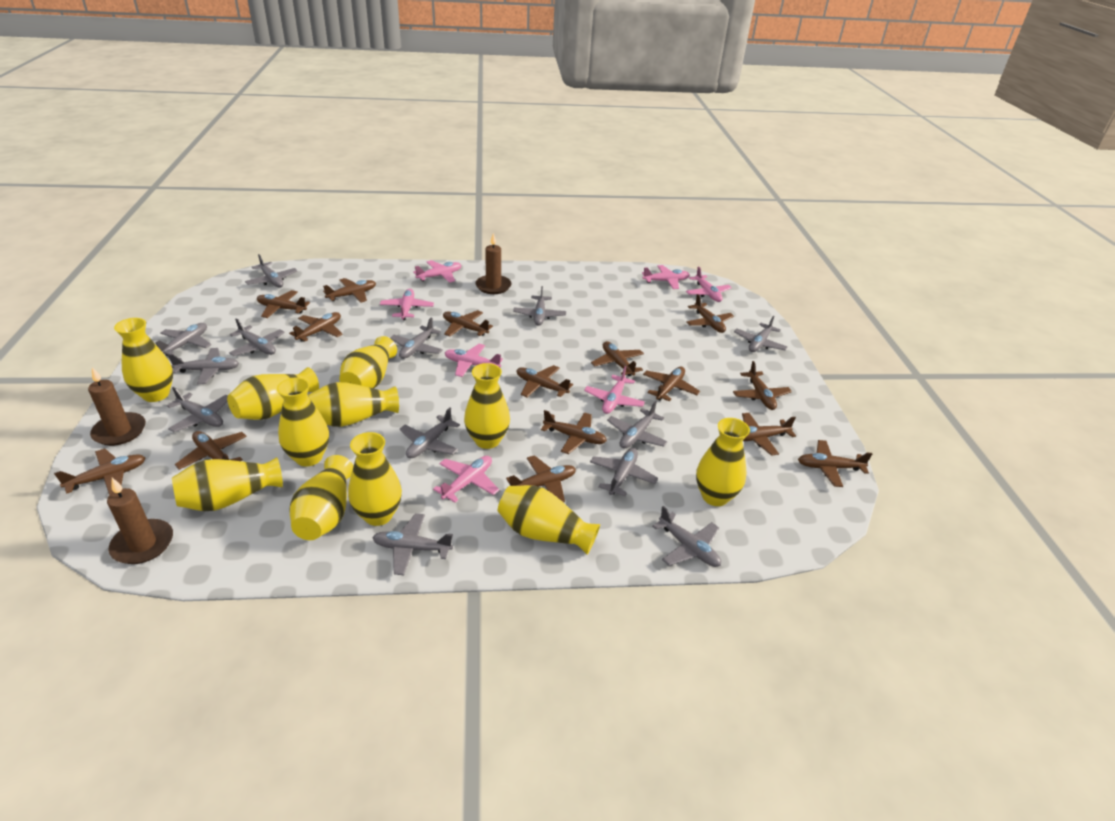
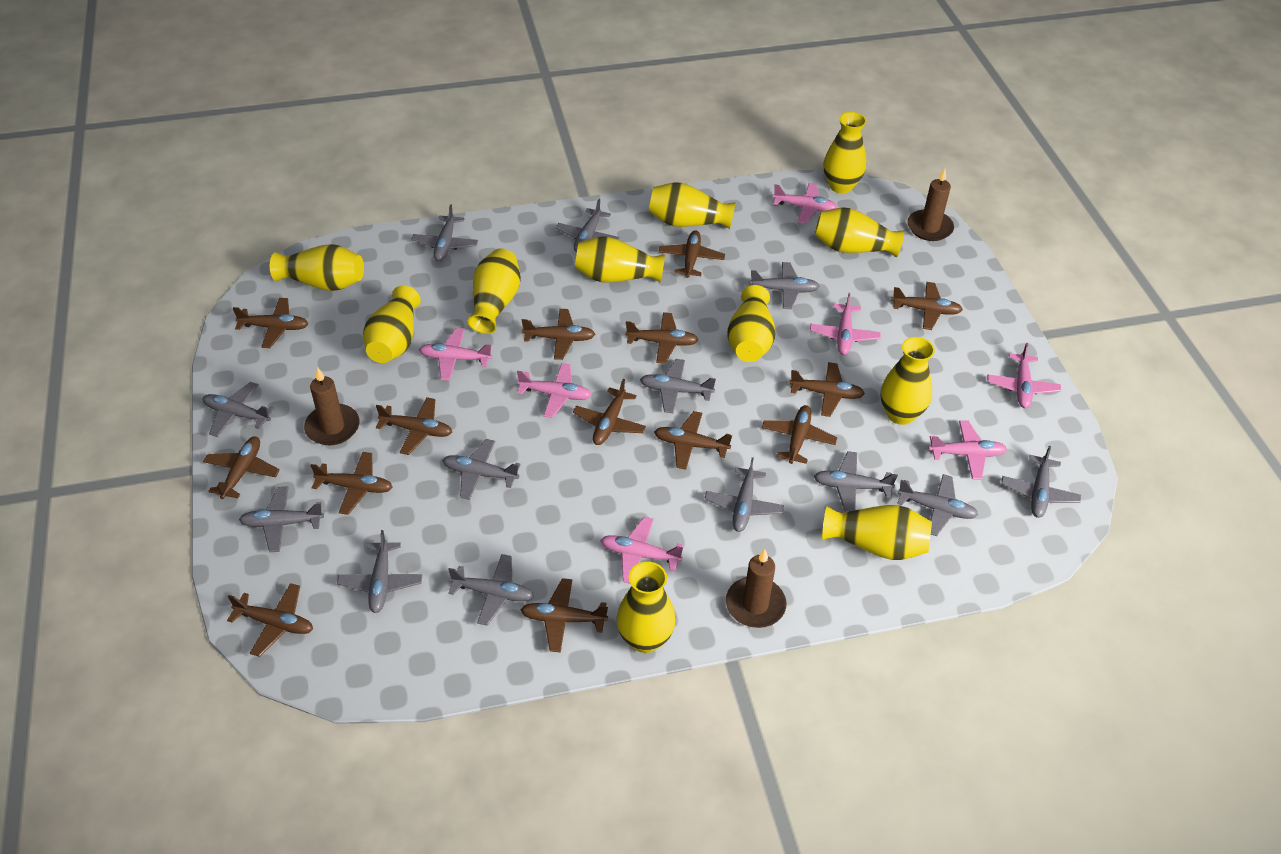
brown plane: 15 -> 14

